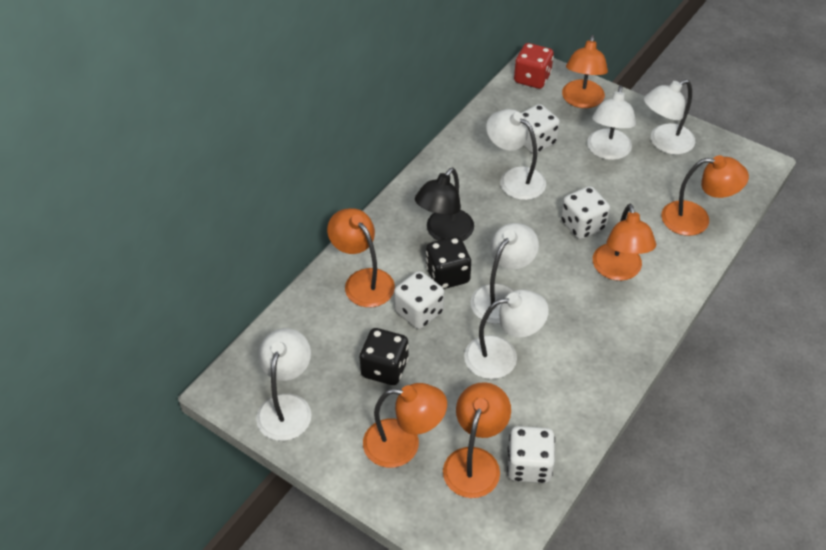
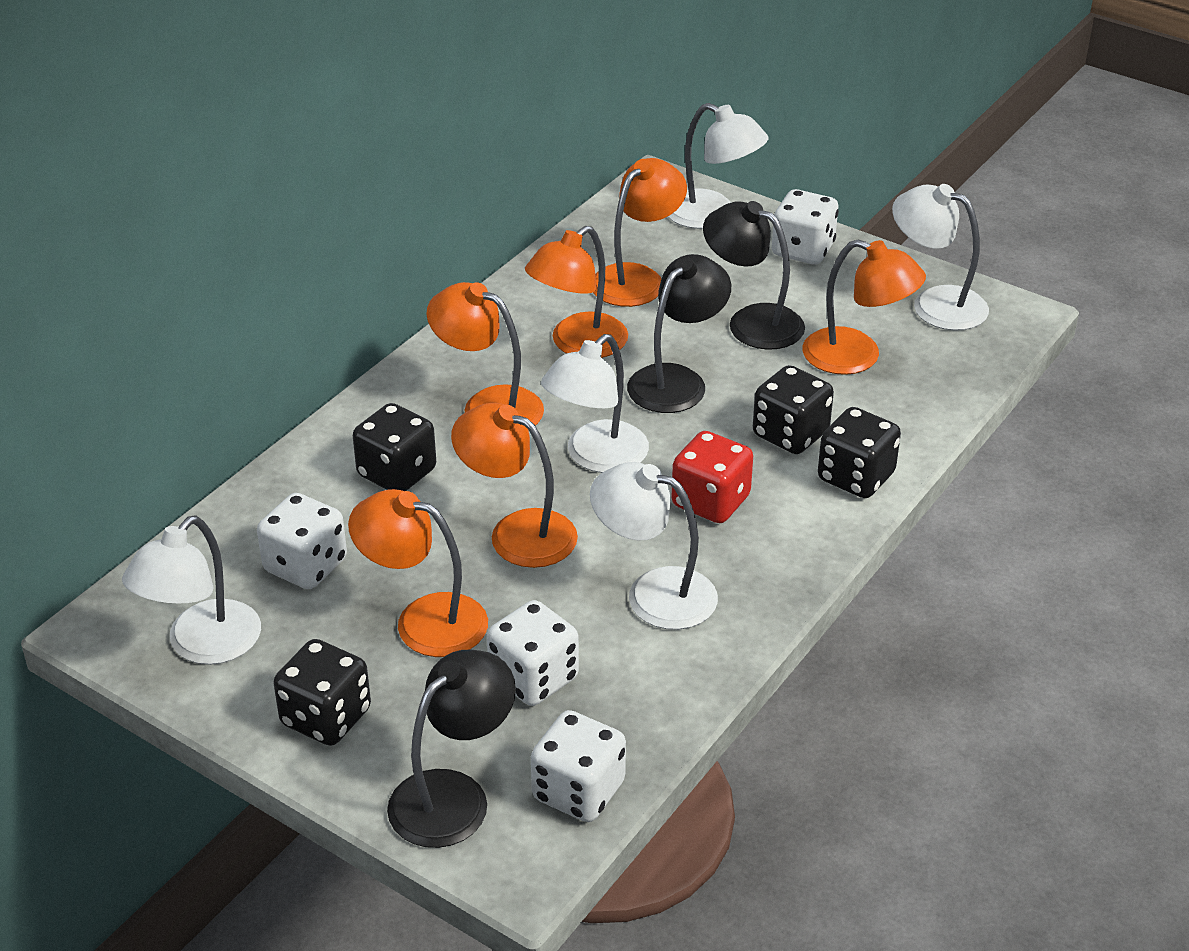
black dice: 2 -> 4
black lamp: 1 -> 3
white lamp: 6 -> 5

